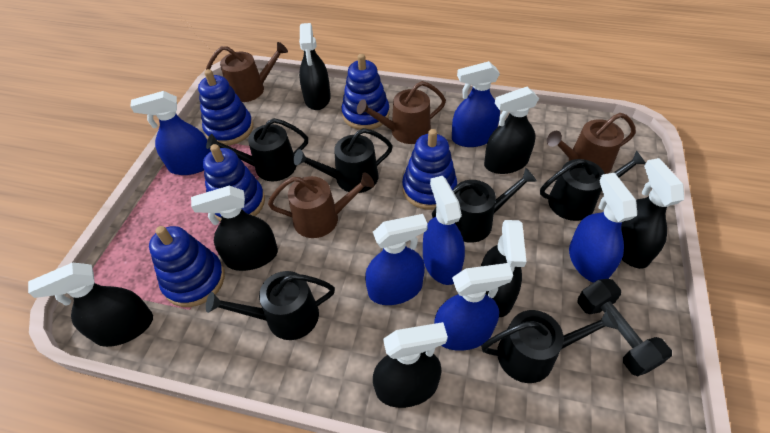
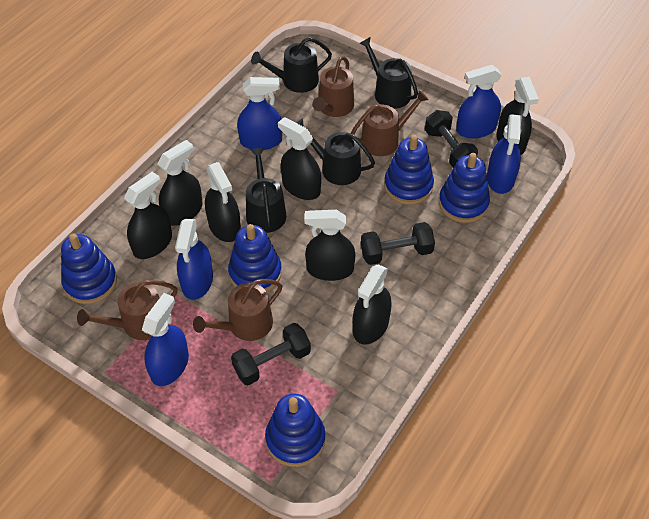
black dumbbell: 1 -> 3
black watering can: 6 -> 4
blue spray bottle: 6 -> 5

